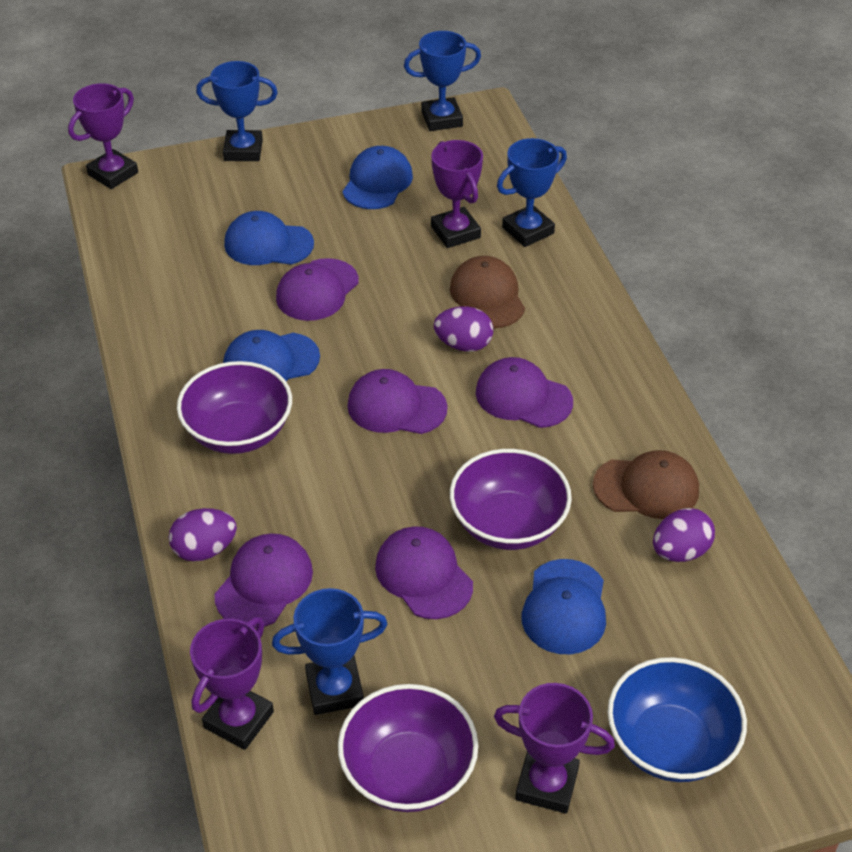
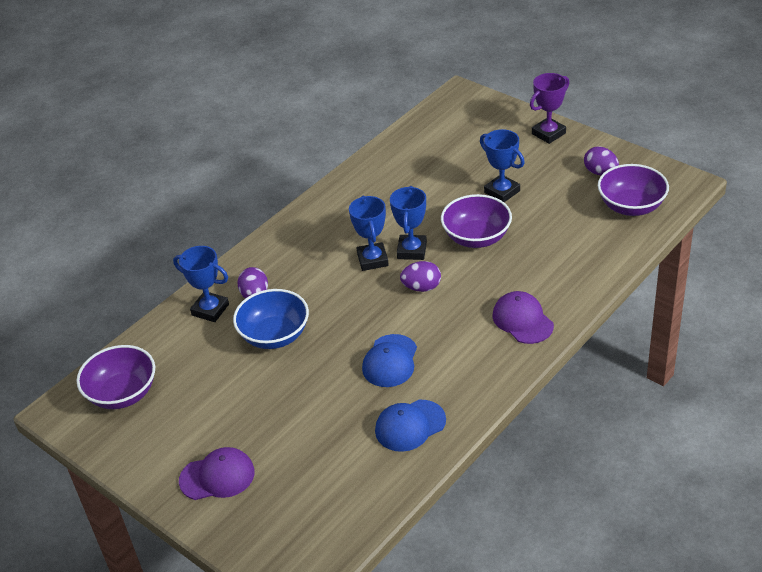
blue cap: 4 -> 2
brown cap: 2 -> 0
purple cap: 5 -> 2
purple trophy: 4 -> 1

